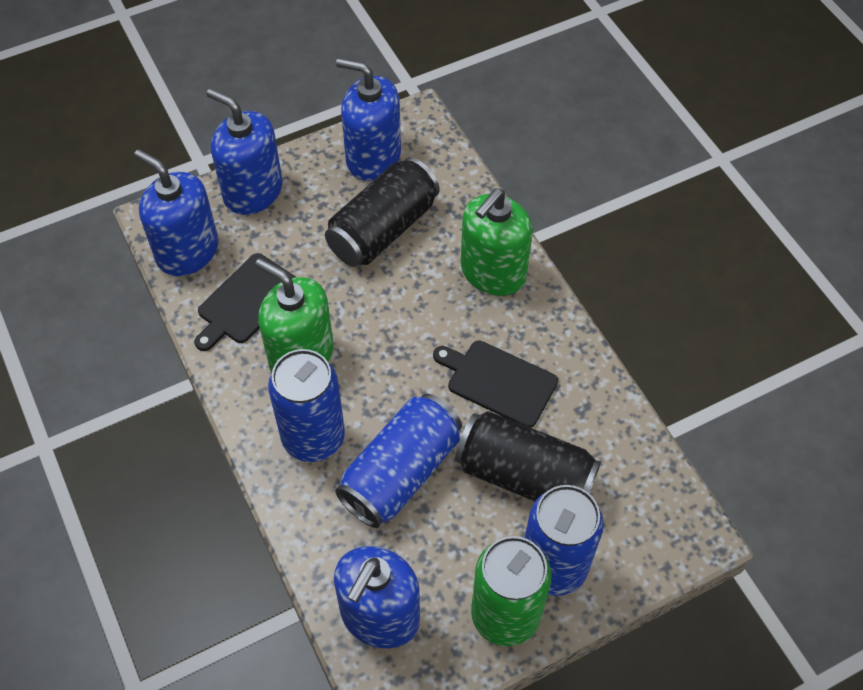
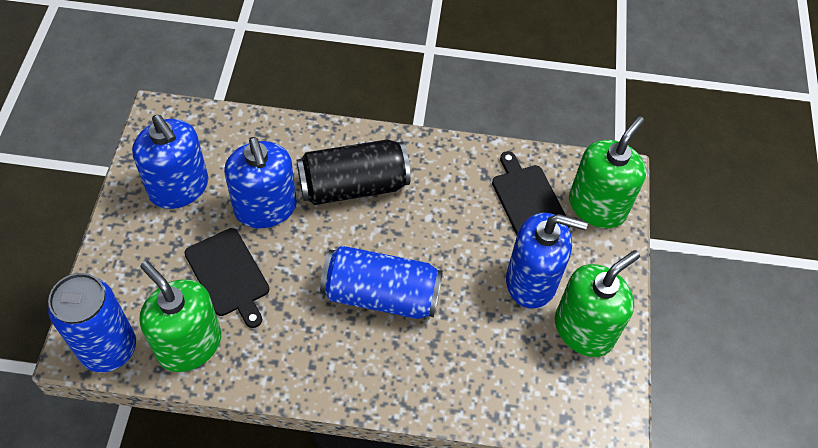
black can: 2 -> 1
blue can: 3 -> 2
blue soap dispenser: 4 -> 3
green can: 1 -> 0
green soap dispenser: 2 -> 3

